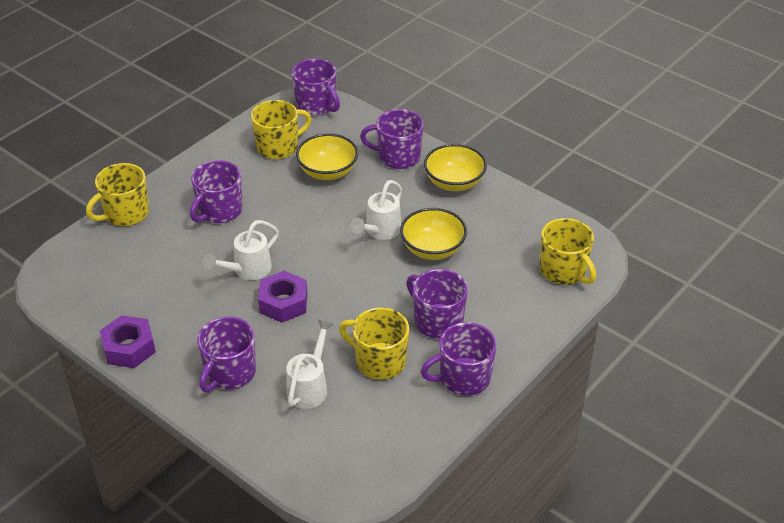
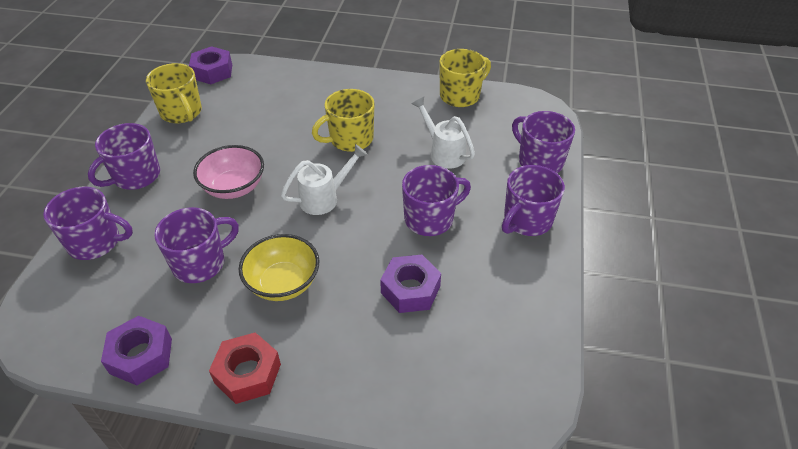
pink bowl: 0 -> 1
purple nut: 2 -> 3
red nut: 0 -> 1
white watering can: 3 -> 2
yellow bowl: 3 -> 1
yellow mug: 4 -> 3

